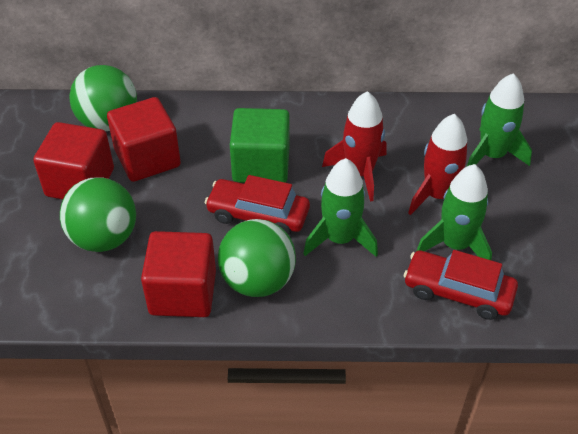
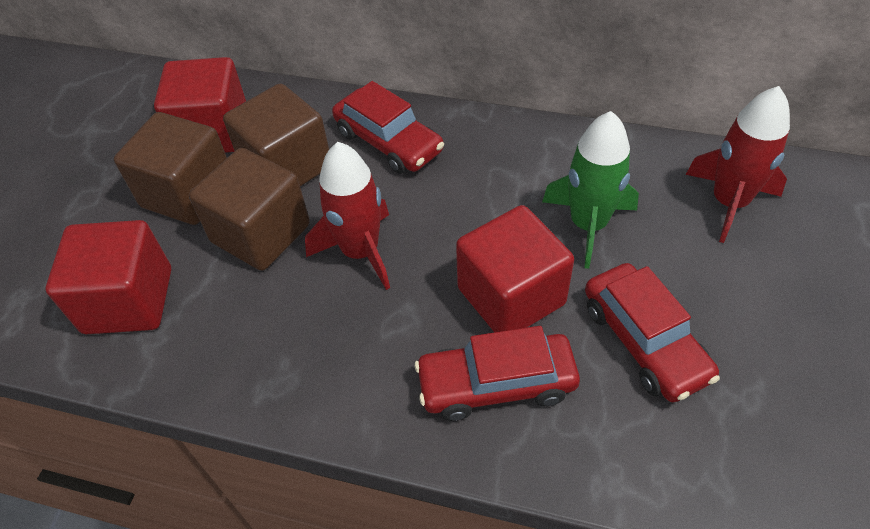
brown cube: 0 -> 3
green ball: 3 -> 0
green cube: 1 -> 0
green rocket: 3 -> 1
red car: 2 -> 3

